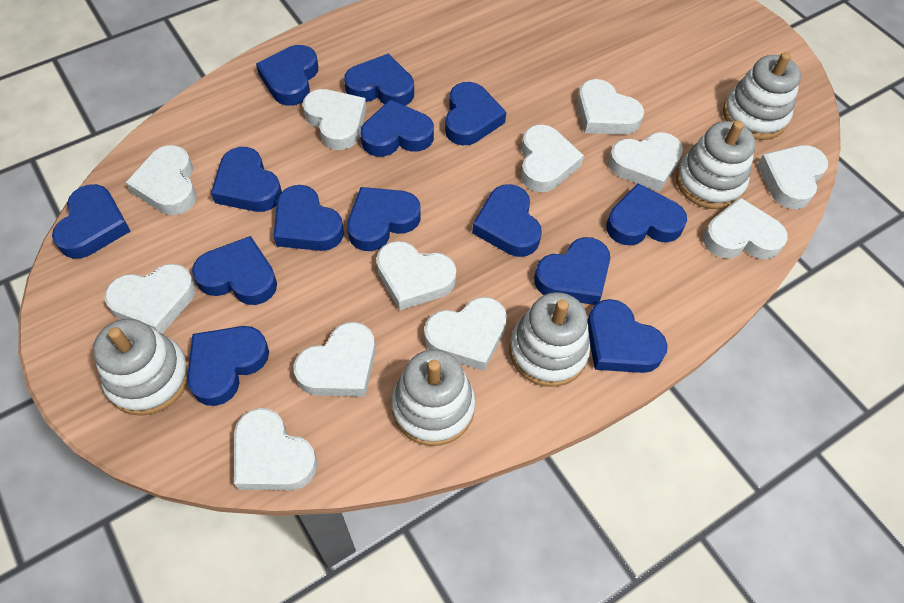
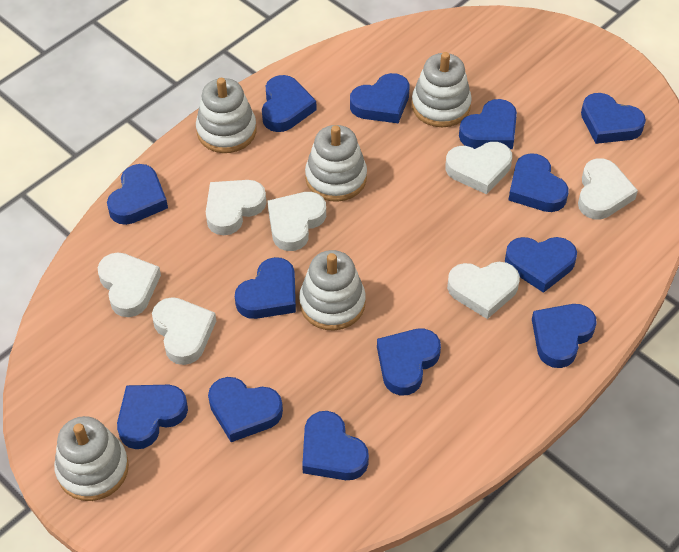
blue heart: 14 -> 13
white heart: 12 -> 7

